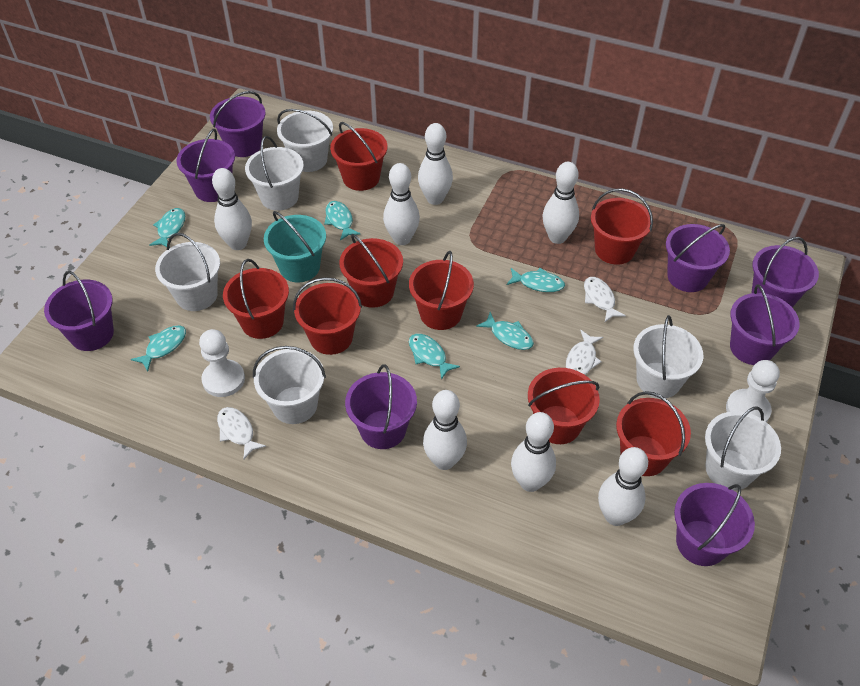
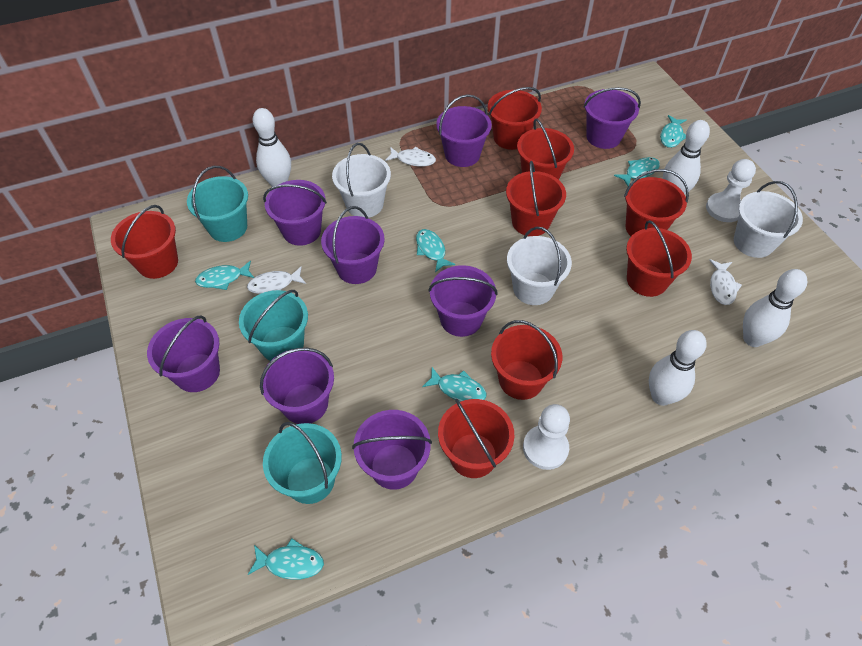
turquoise bucket: 1 -> 3
white bowling pin: 7 -> 4
white bucket: 6 -> 3

